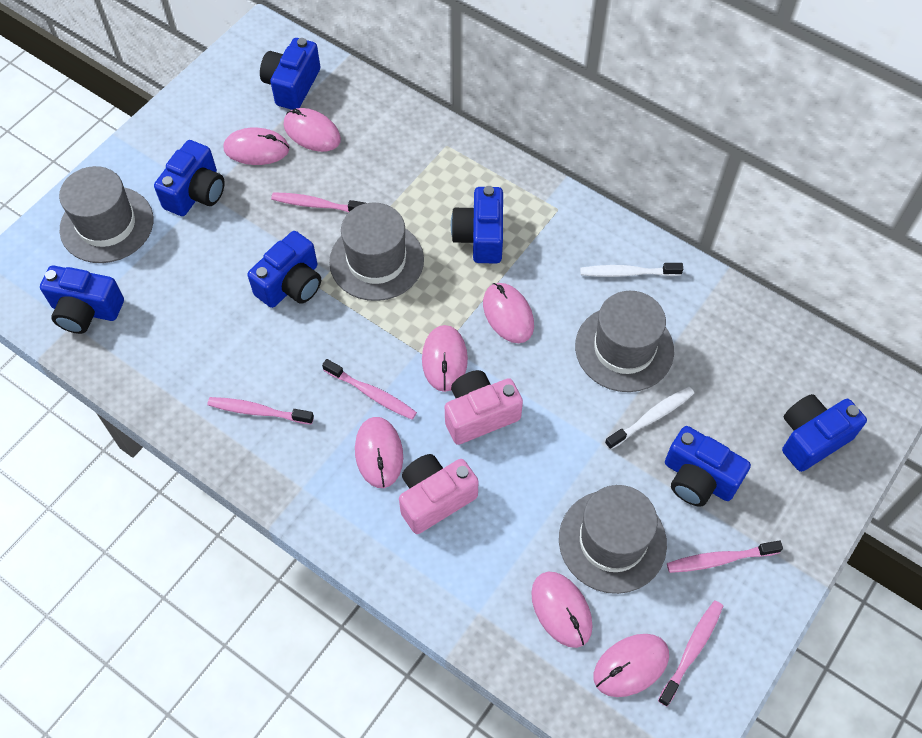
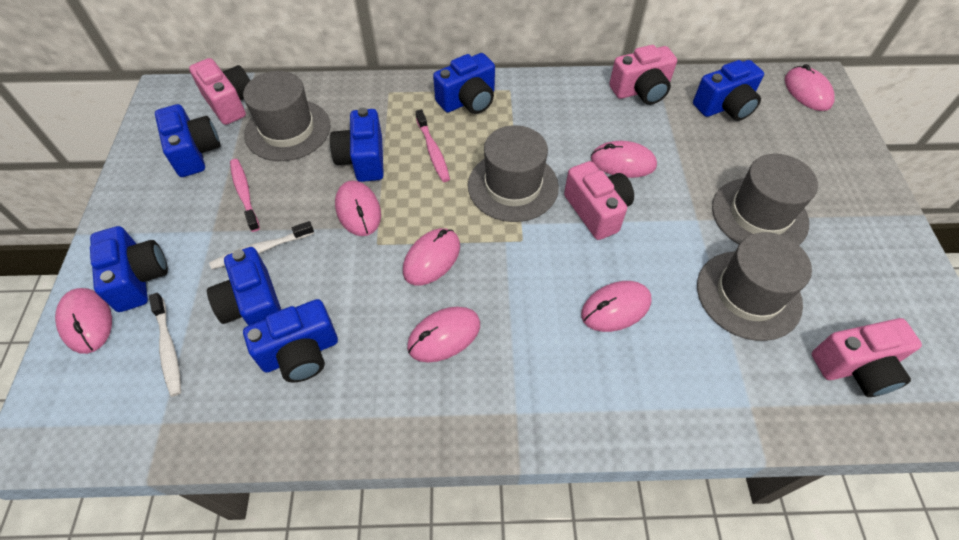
pink camera: 2 -> 4
pink toothbrush: 5 -> 2

